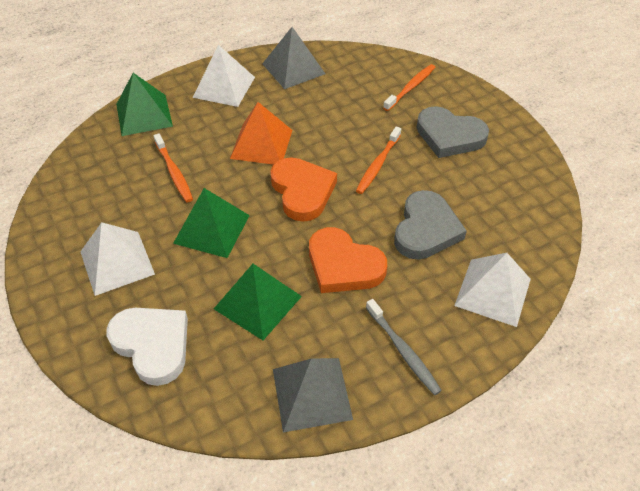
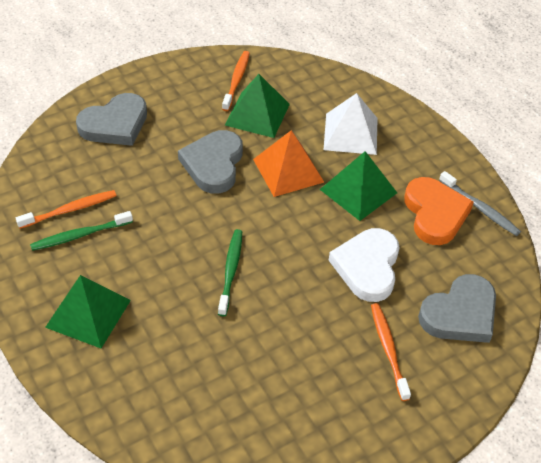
green toothbrush: 0 -> 2
grey heart: 2 -> 3
grey pyramid: 2 -> 0
orange heart: 2 -> 1
white pyramid: 3 -> 1

